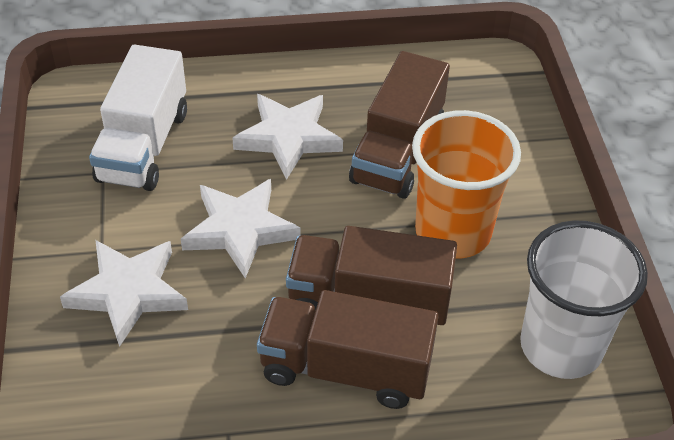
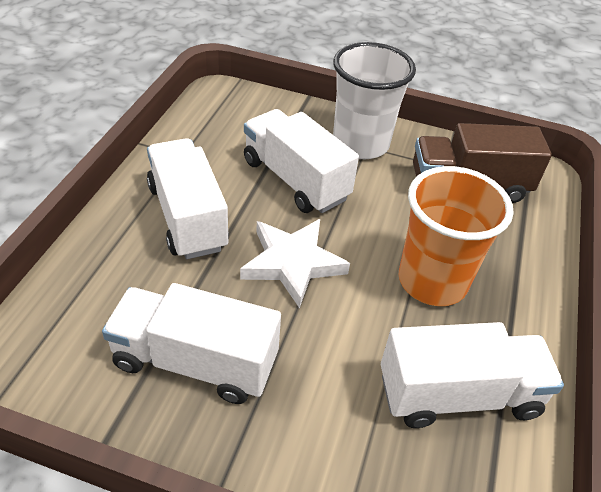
brown truck: 3 -> 1
white star: 3 -> 1
white truck: 1 -> 4

